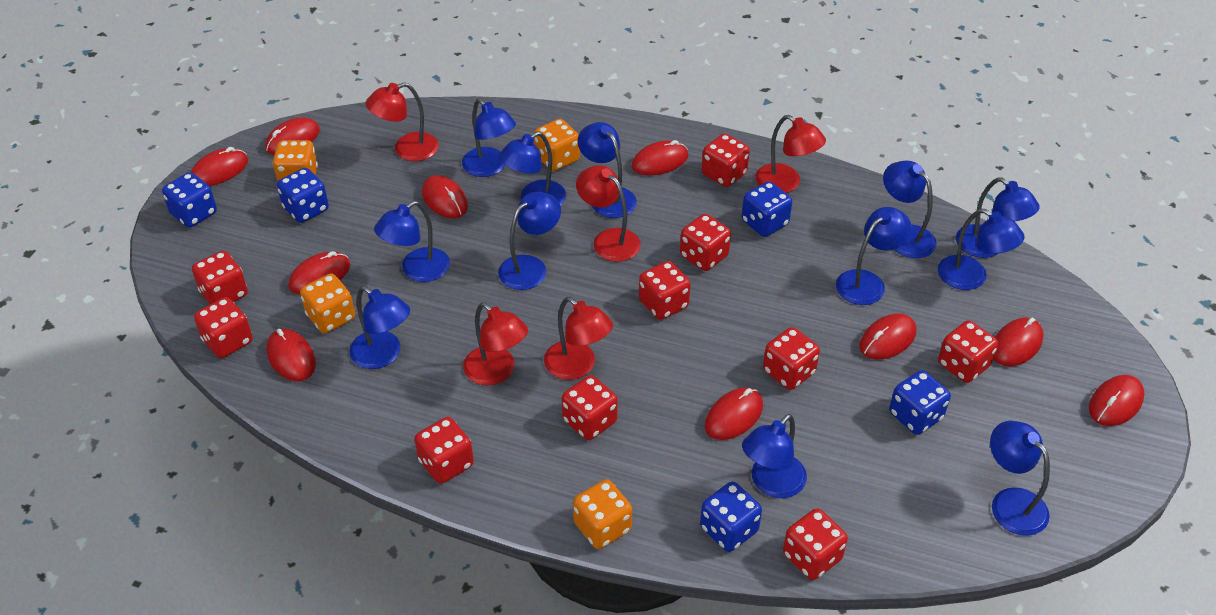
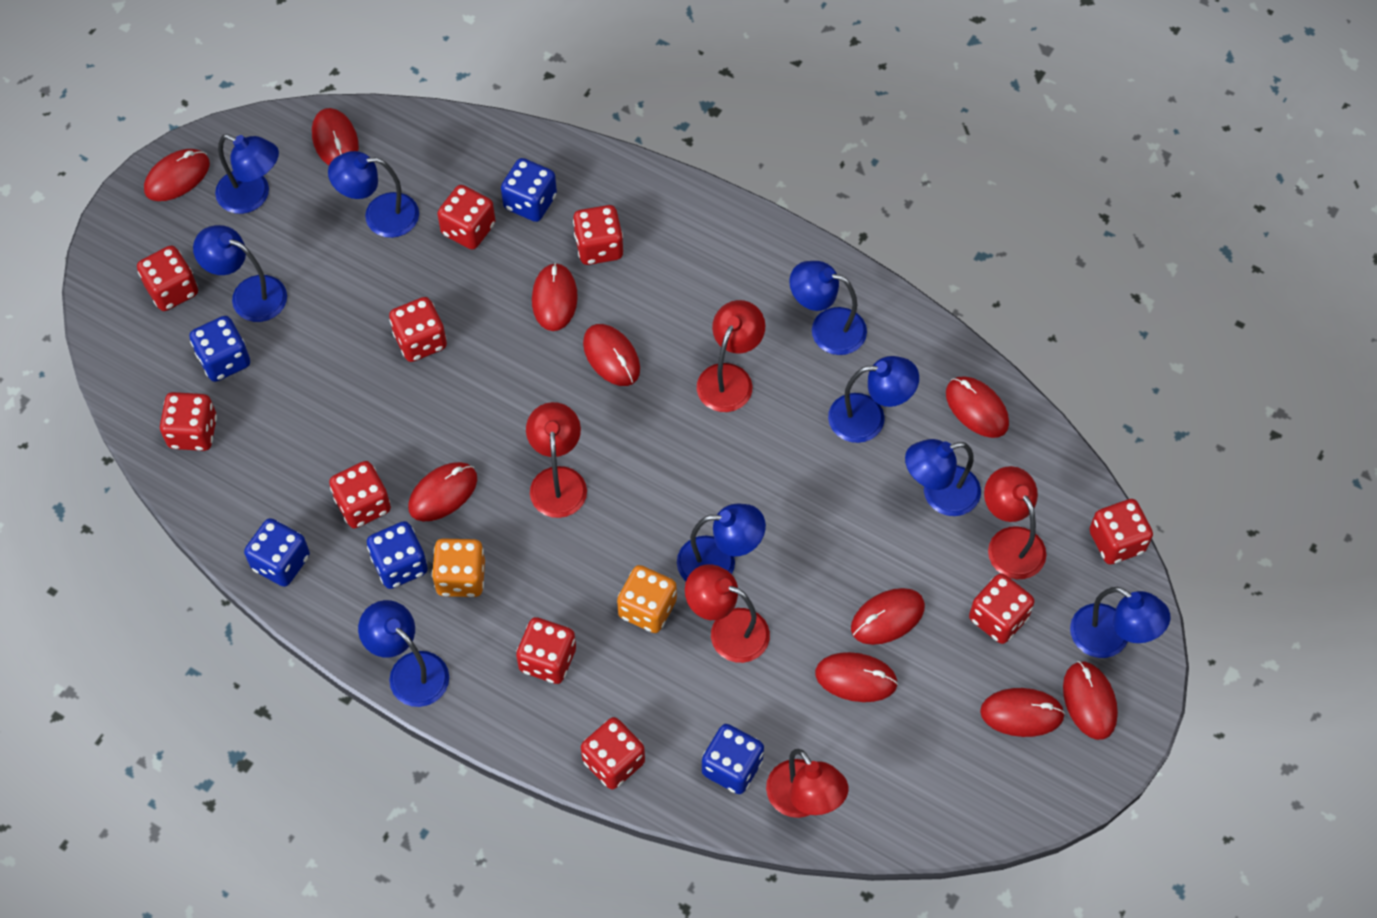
blue lamp: 12 -> 9
orange dice: 4 -> 2

